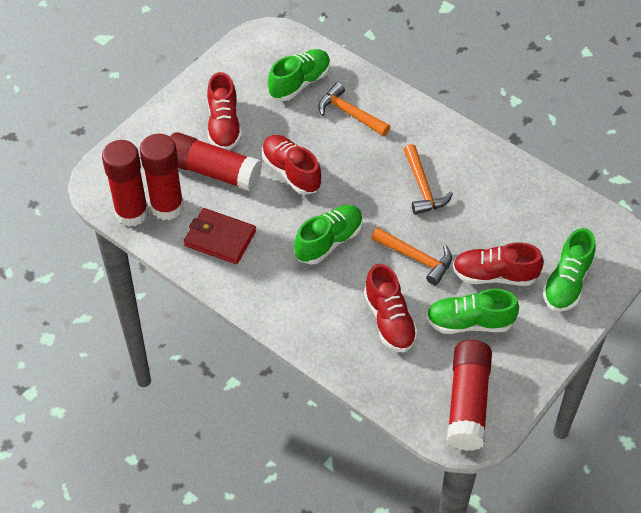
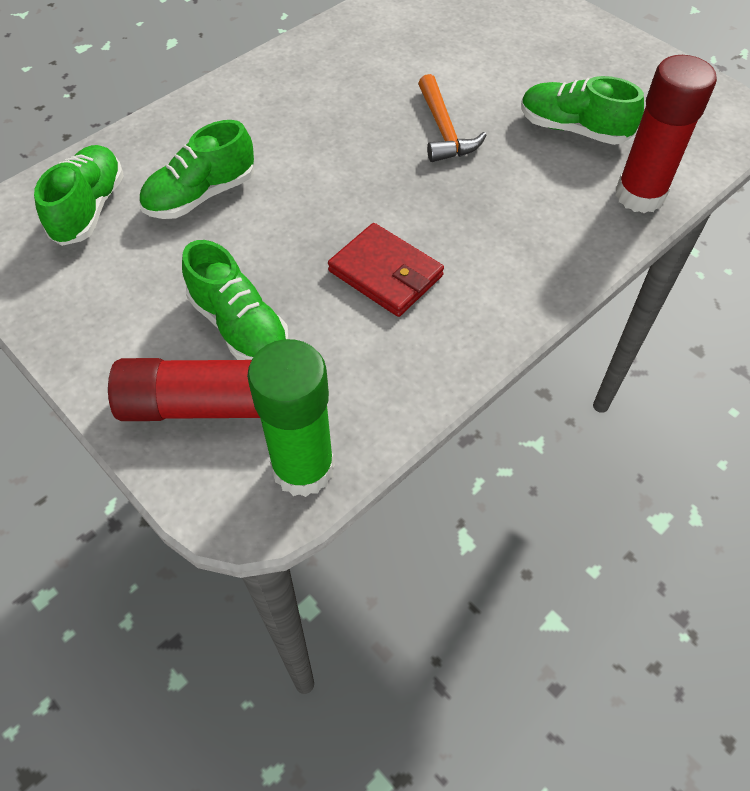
green glue stick: 0 -> 1
orange hammer: 3 -> 1
red glue stick: 4 -> 2
red shoe: 4 -> 0

